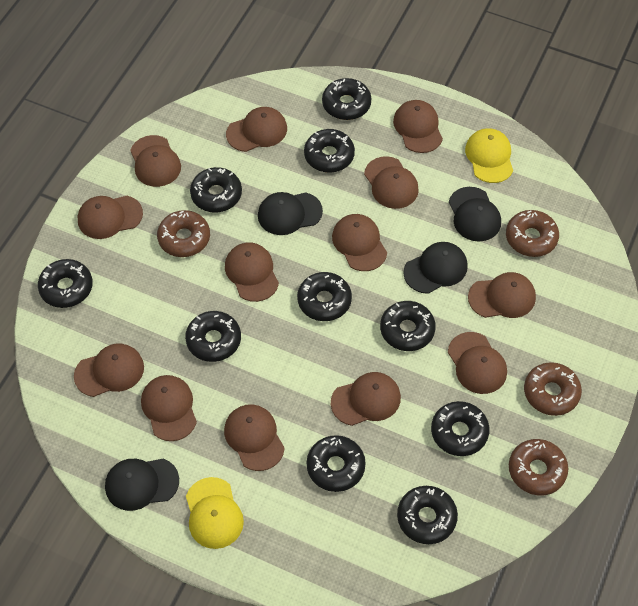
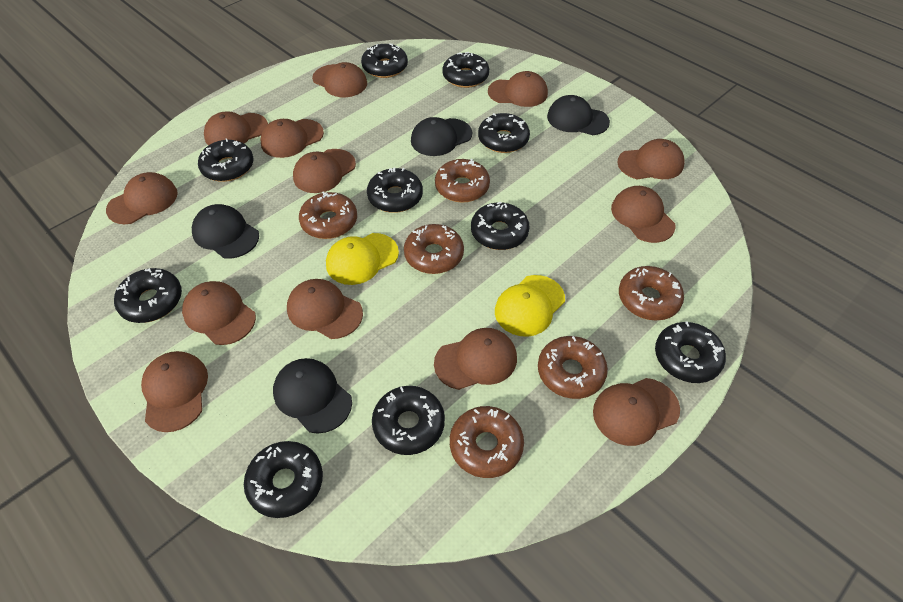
brown donut: 4 -> 6

